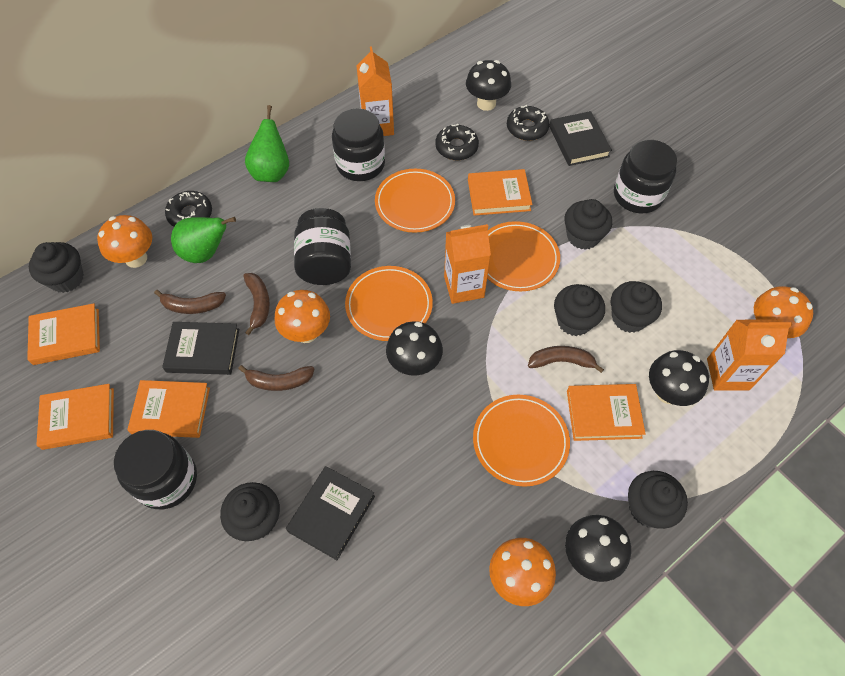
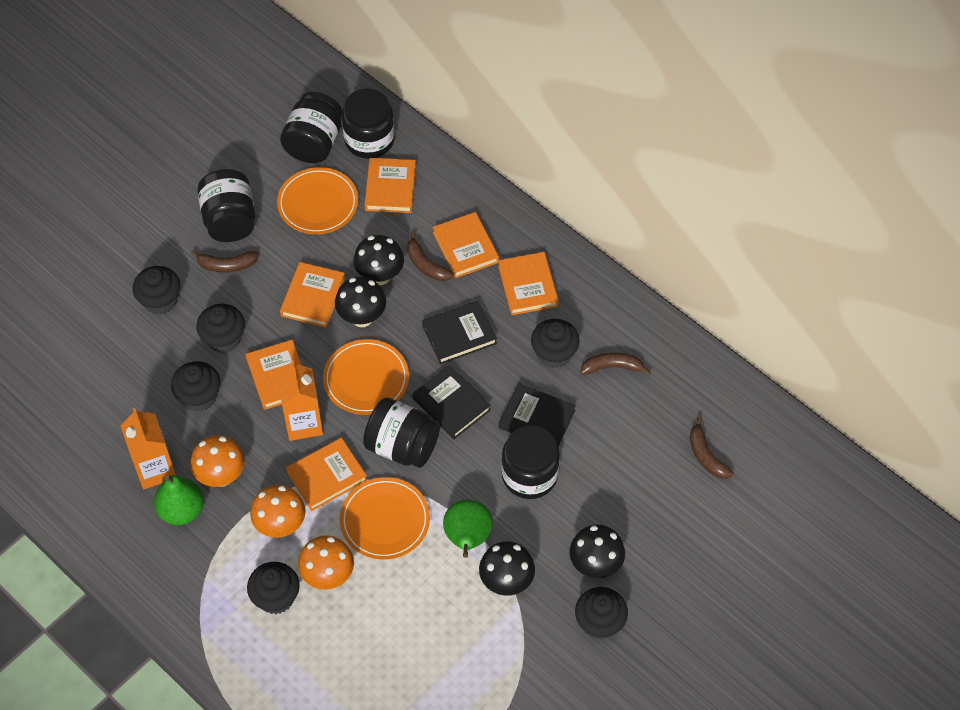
black donut: 3 -> 0
black jar: 4 -> 5
orange book: 5 -> 6
orange carton: 3 -> 2
orange mushroom: 4 -> 3
orange plate: 4 -> 3

